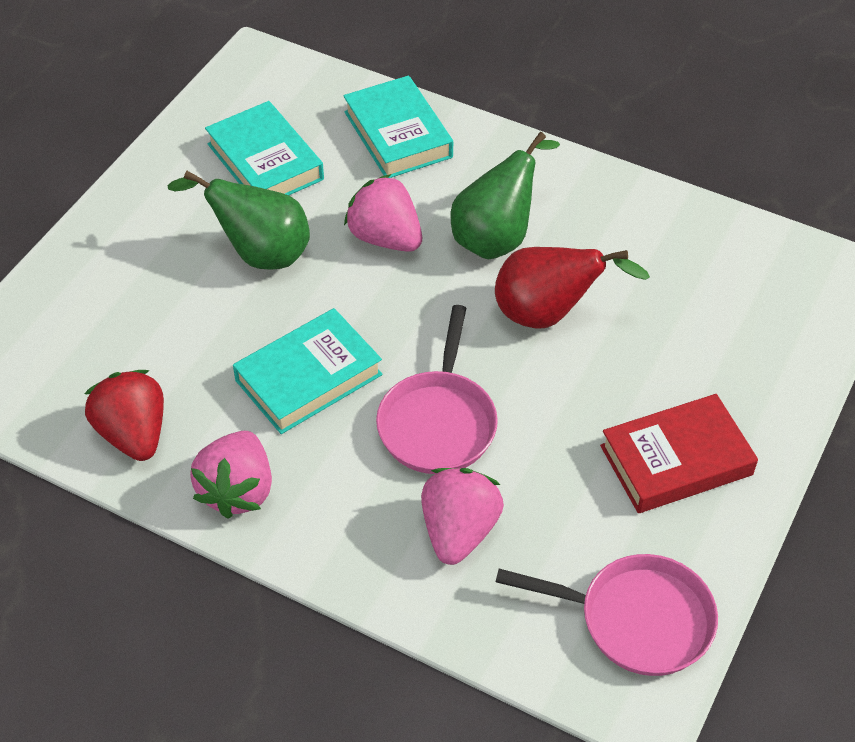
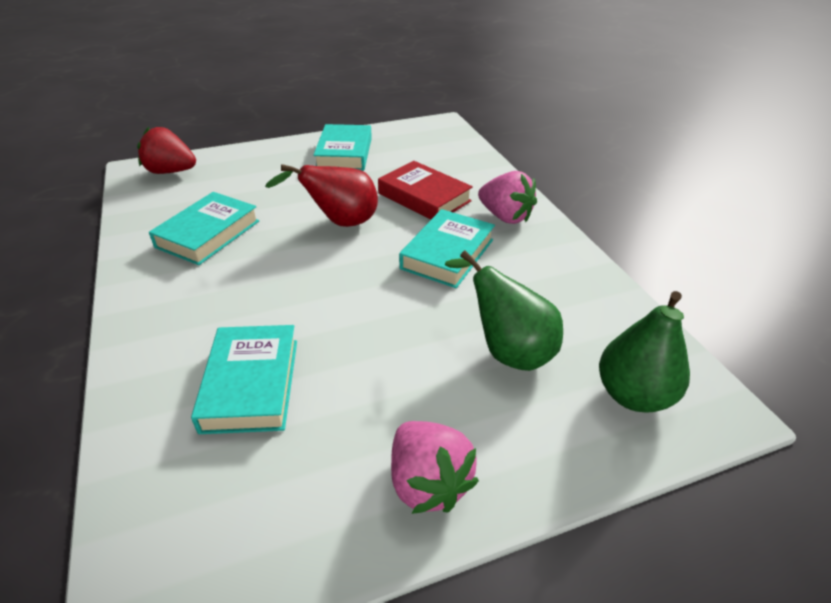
pink pan: 2 -> 0
pink strawberry: 3 -> 2
turquoise book: 3 -> 4

